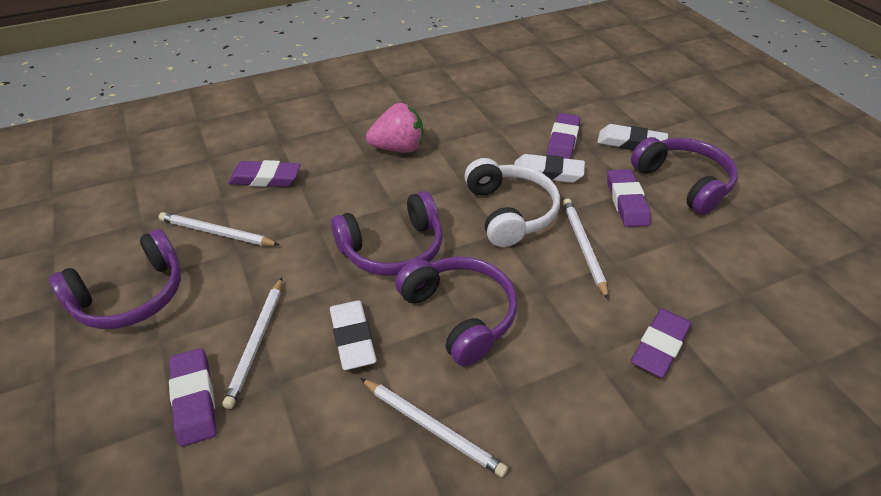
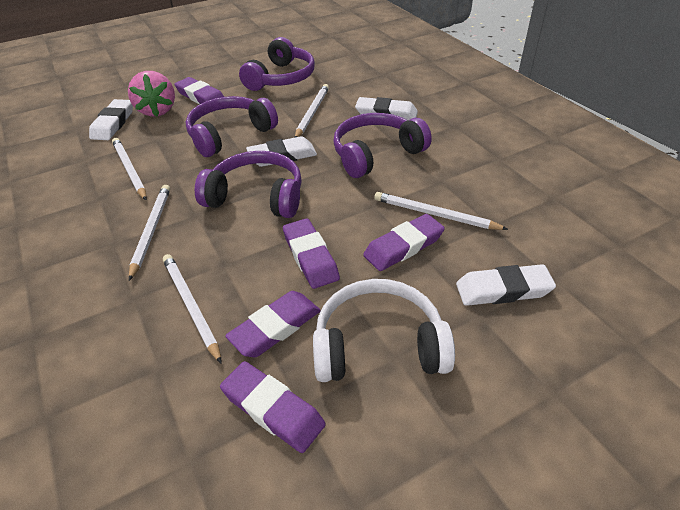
white eraser: 3 -> 4
white pencil: 4 -> 5

